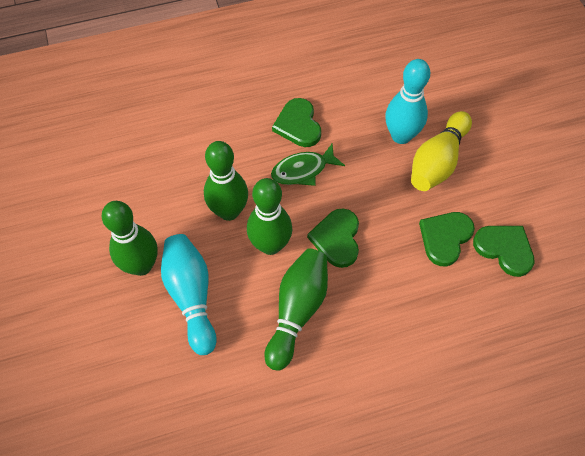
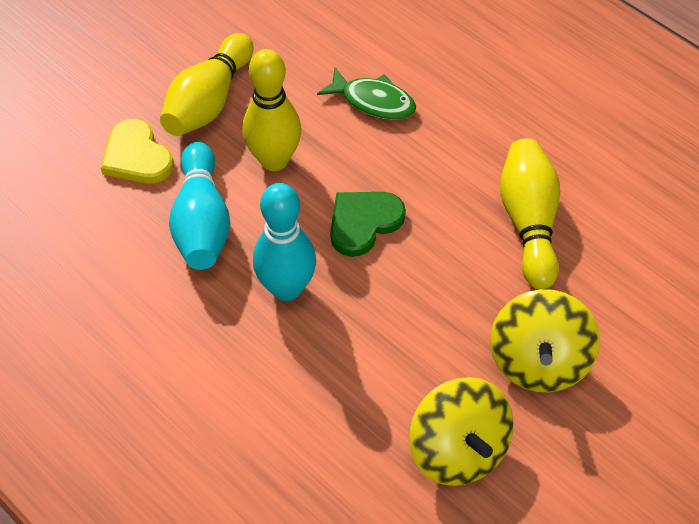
green bowling pin: 4 -> 0
green heart: 4 -> 1
yellow bowling pin: 1 -> 3
yellow heart: 0 -> 1
yellow spinning top: 0 -> 2

